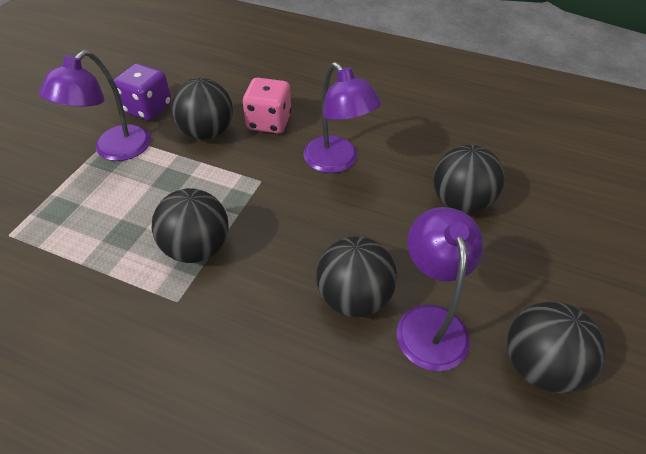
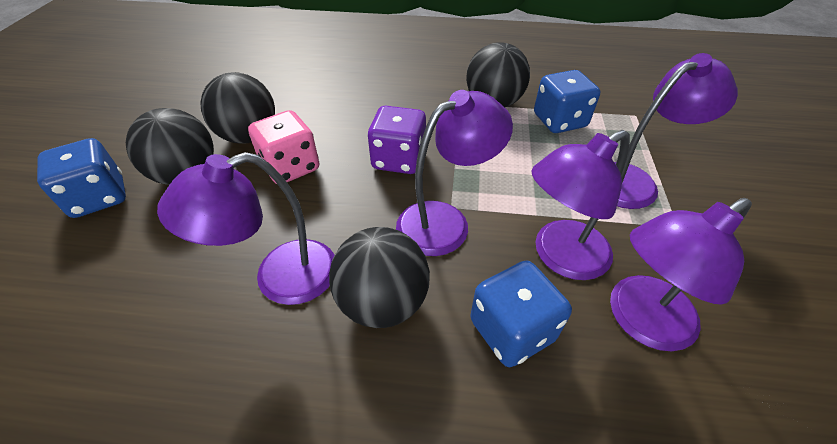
black ball: 5 -> 4
blue dice: 0 -> 3
purple lamp: 3 -> 5

